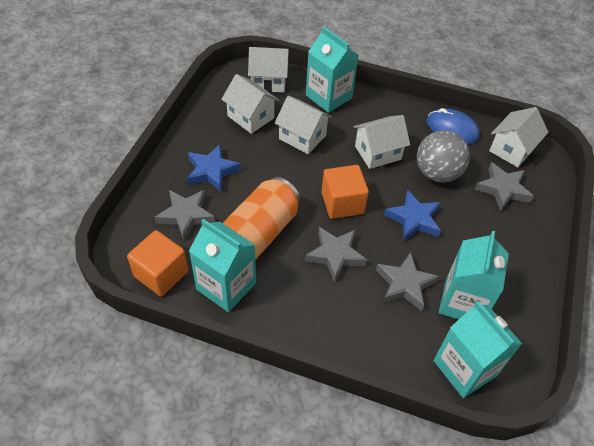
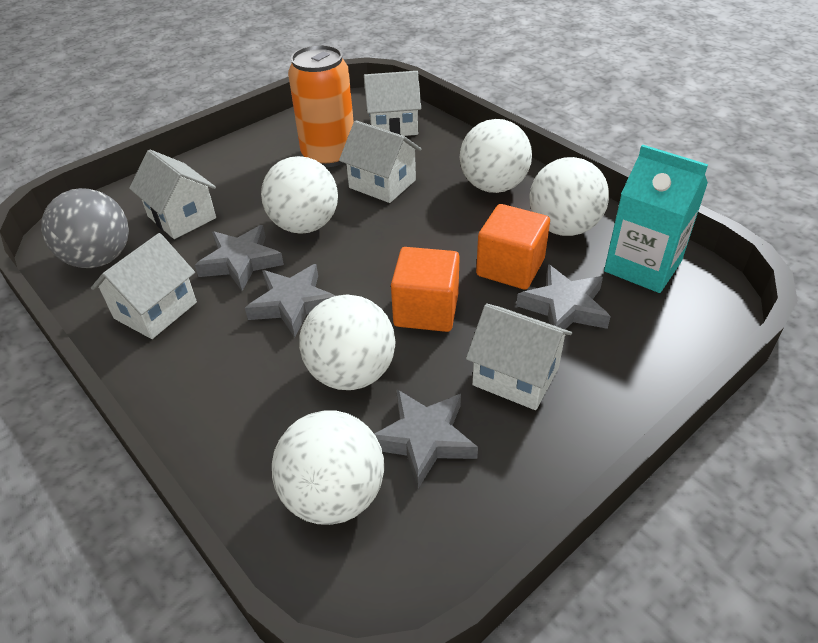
blue mouse: 1 -> 0
blue star: 2 -> 0
turquoise carton: 4 -> 1
white ball: 0 -> 5

